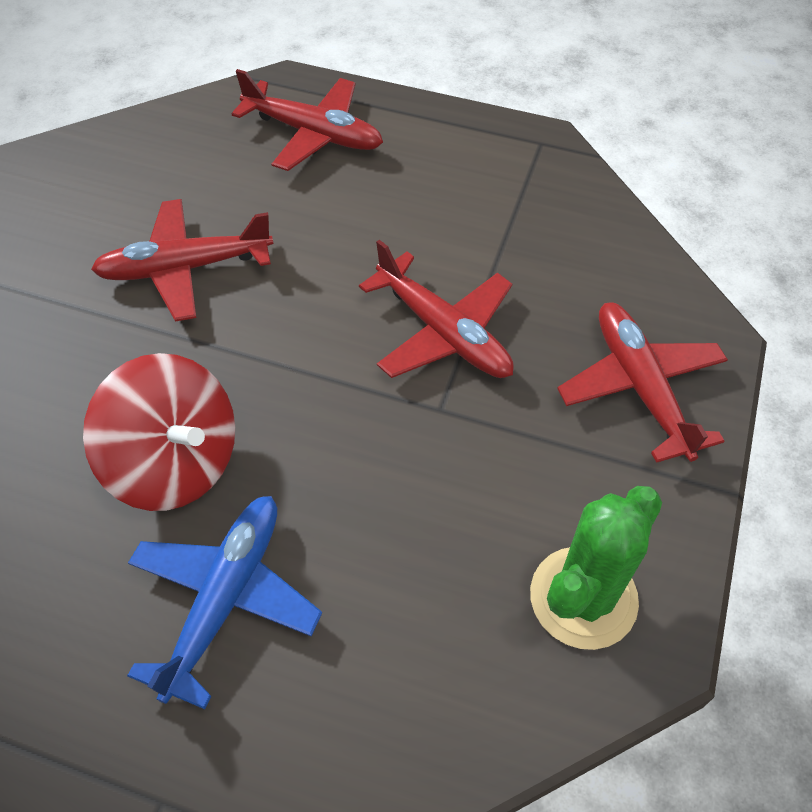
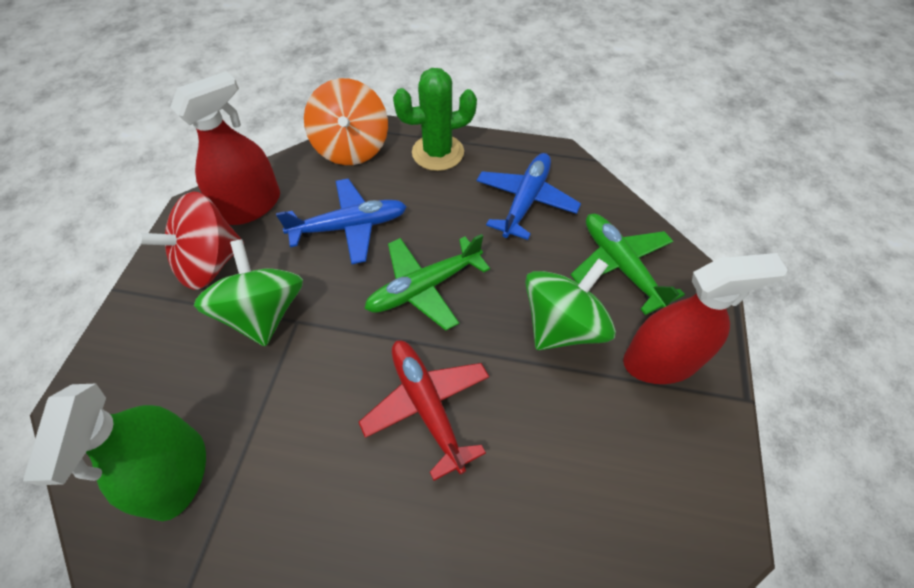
blue plane: 1 -> 2
green plane: 0 -> 2
green spinning top: 0 -> 2
green spray bottle: 0 -> 1
orange spinning top: 0 -> 1
red plane: 4 -> 1
red spray bottle: 0 -> 2

